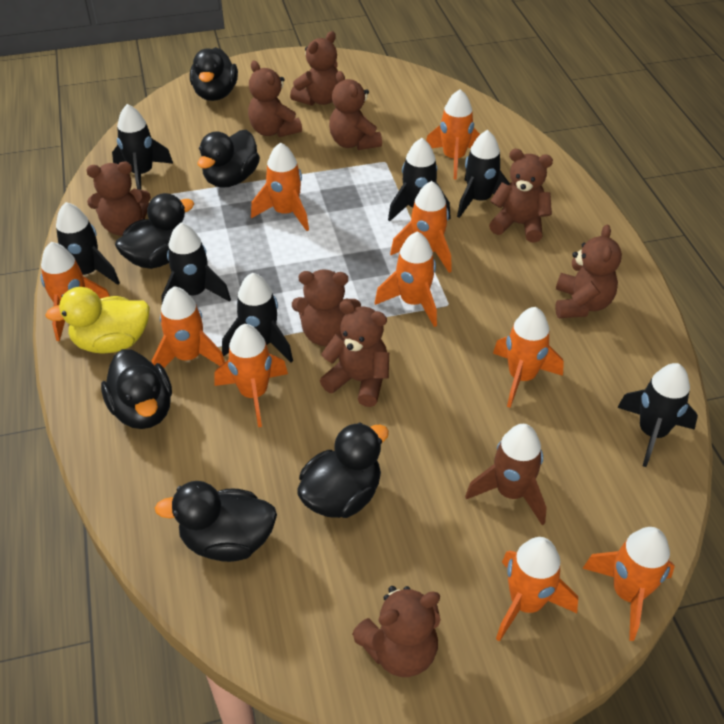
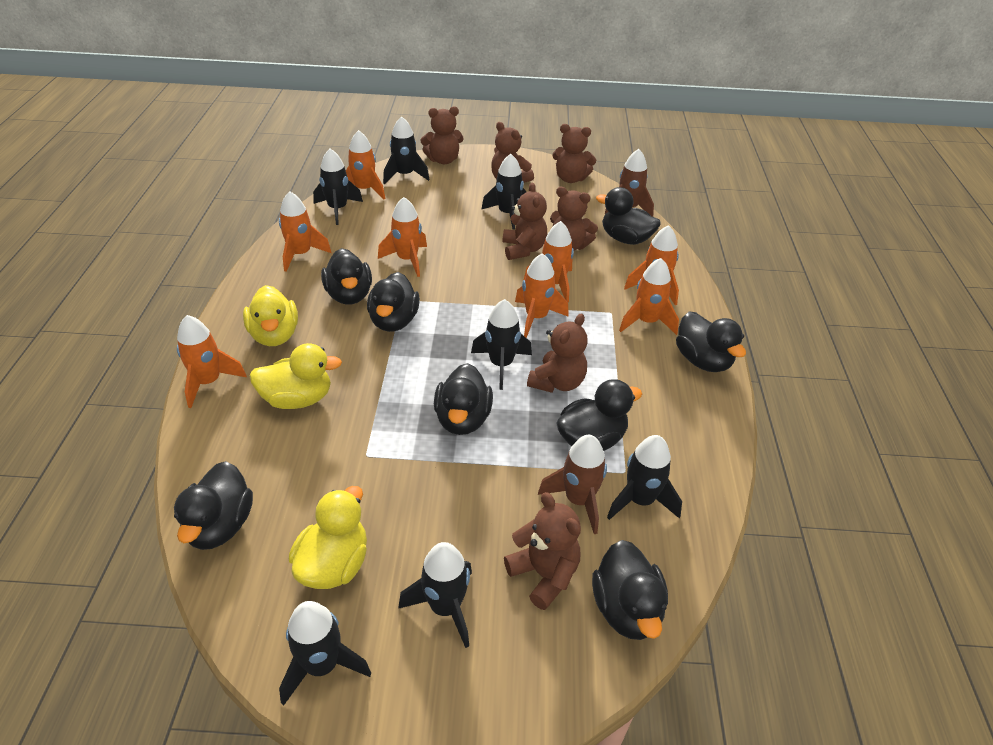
black duck: 6 -> 8
brown rocket: 1 -> 2
brown teddy bear: 9 -> 7
orange rocket: 10 -> 8
yellow duck: 1 -> 3

